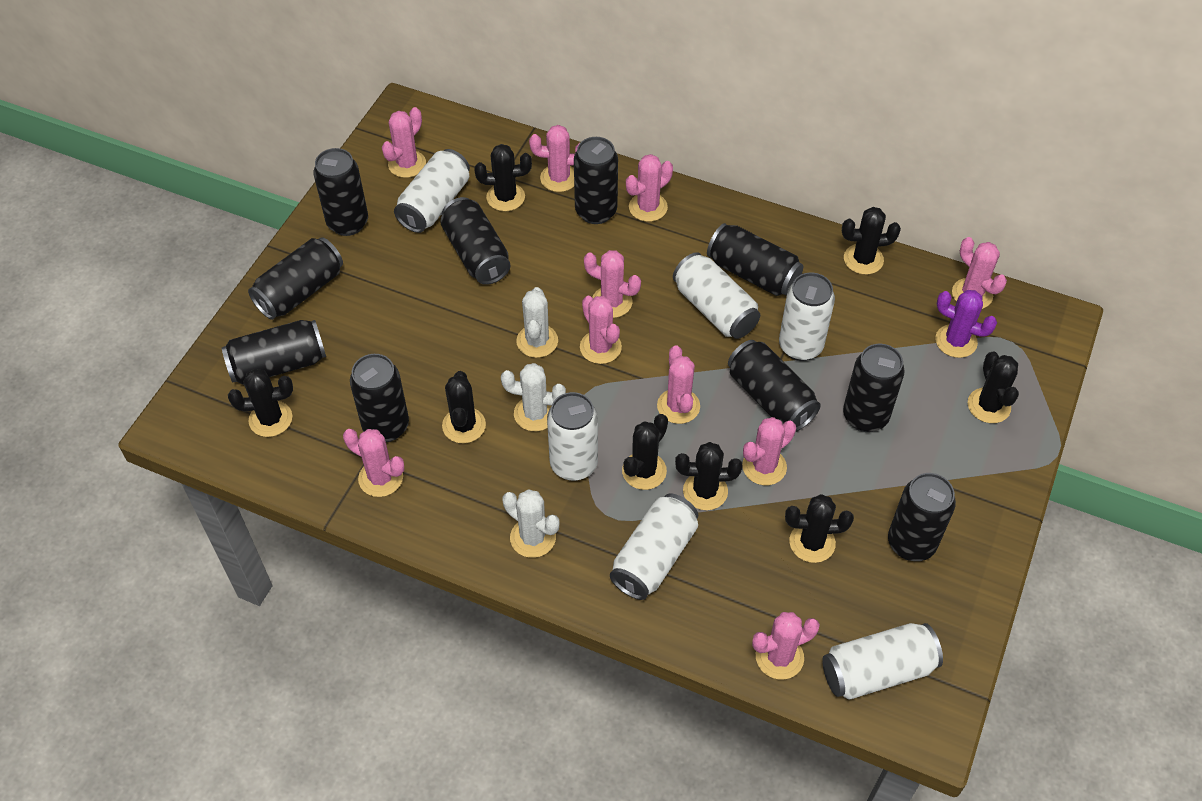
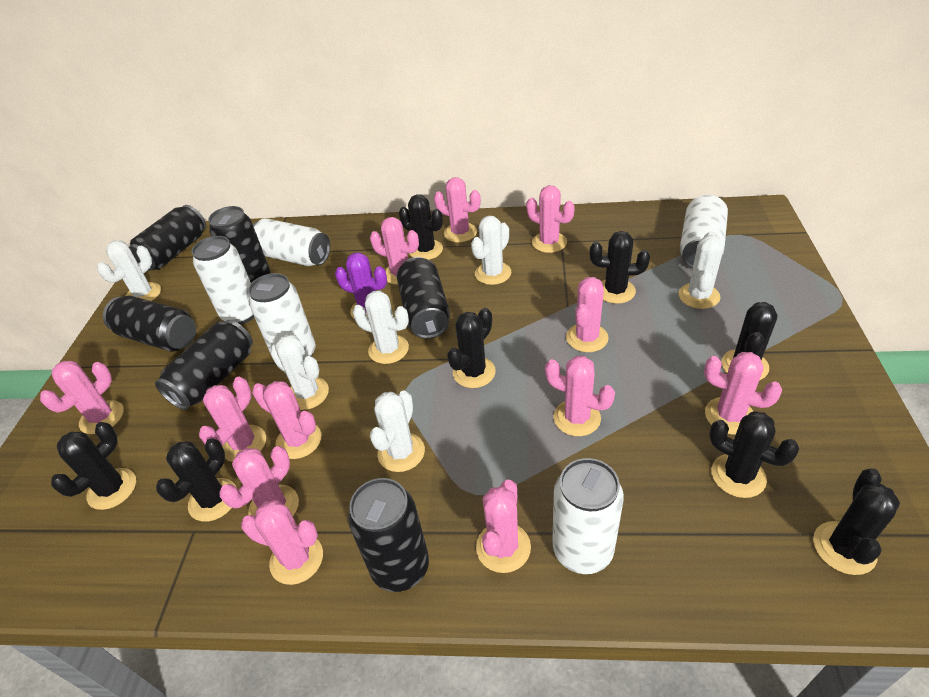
black can: 10 -> 6
pink cactus: 10 -> 12
white cactus: 3 -> 6
white can: 6 -> 5

